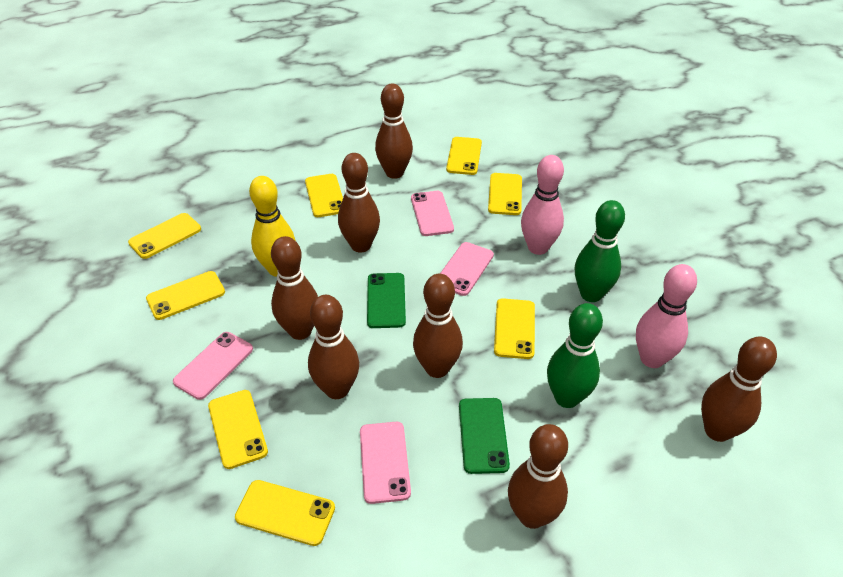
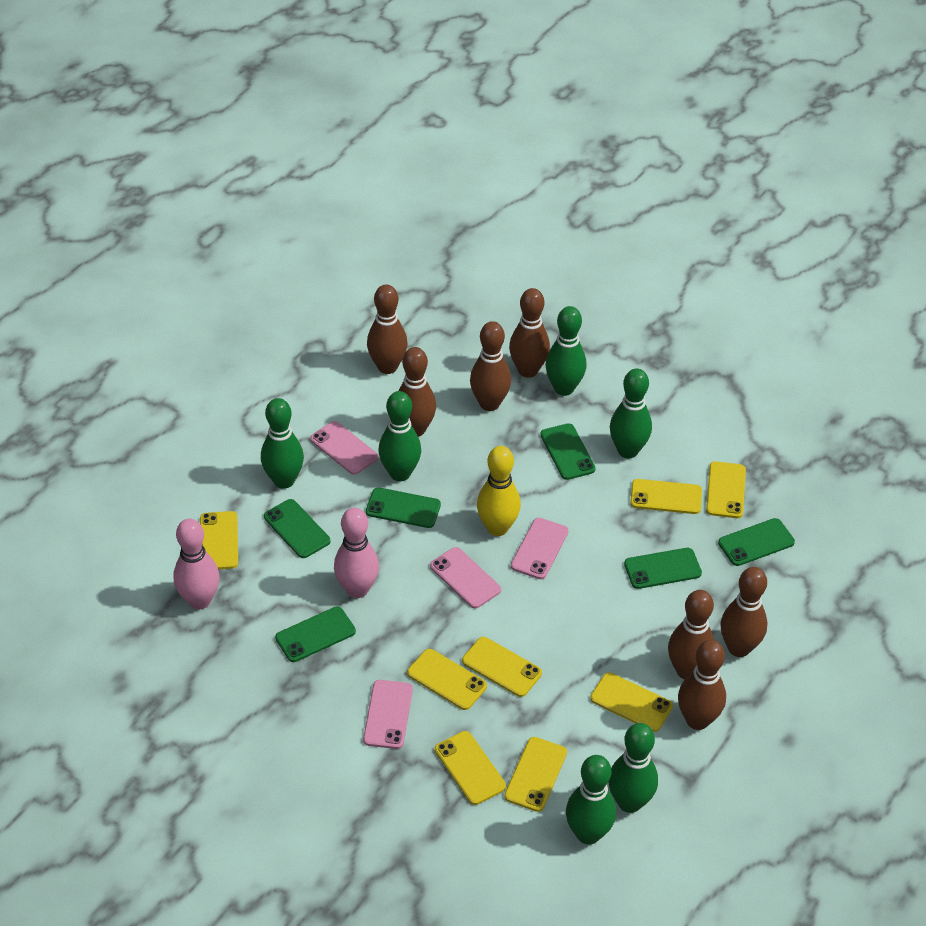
green bowling pin: 2 -> 6
green phone: 2 -> 6

